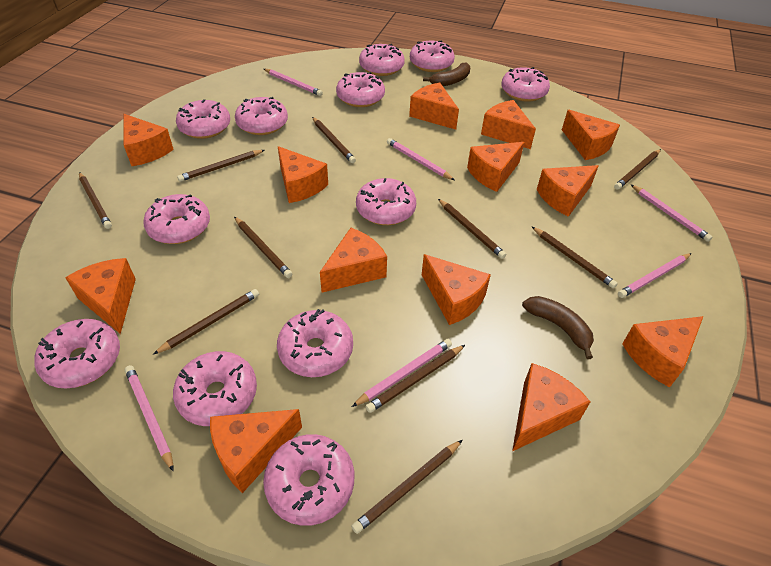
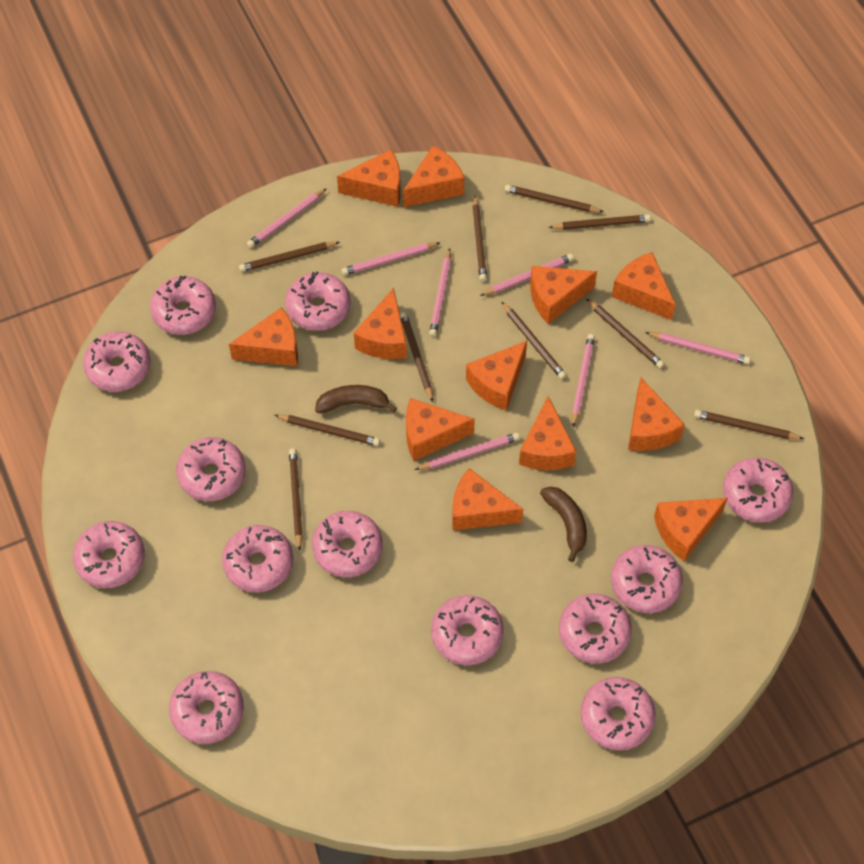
orange cheese: 13 -> 12
pink donut: 12 -> 13
pink pencil: 6 -> 7

